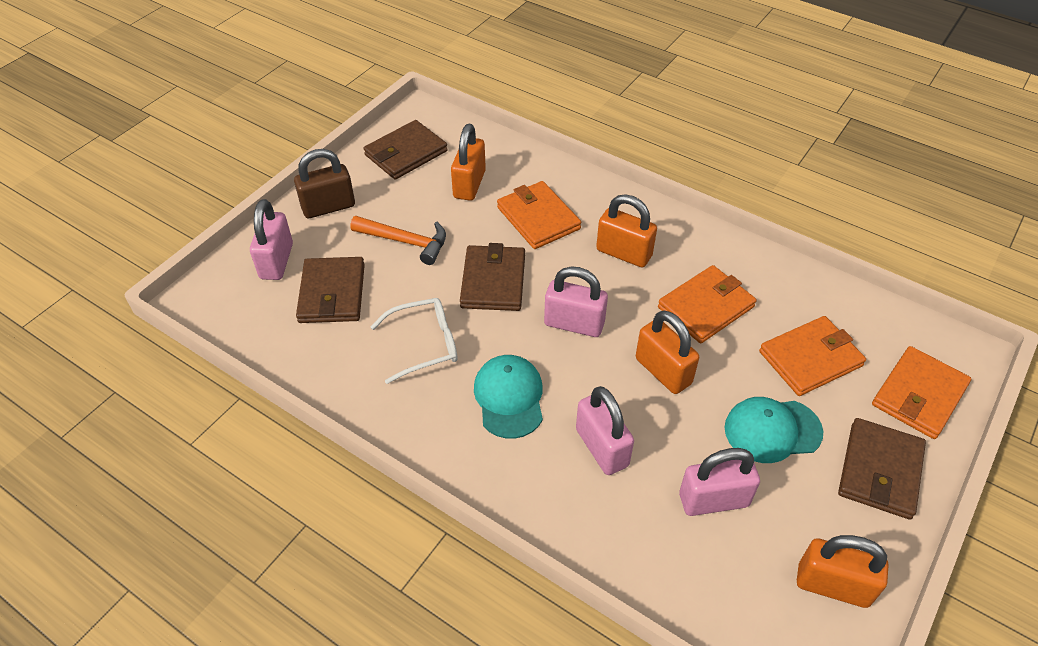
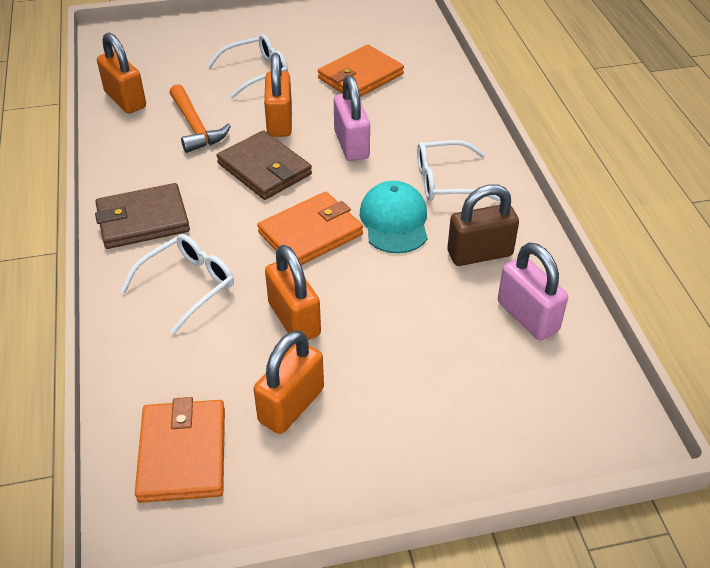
brown wallet: 4 -> 2
orange wallet: 4 -> 3
pink padlock: 4 -> 2
turquoise cap: 2 -> 1
white glasses: 1 -> 3

